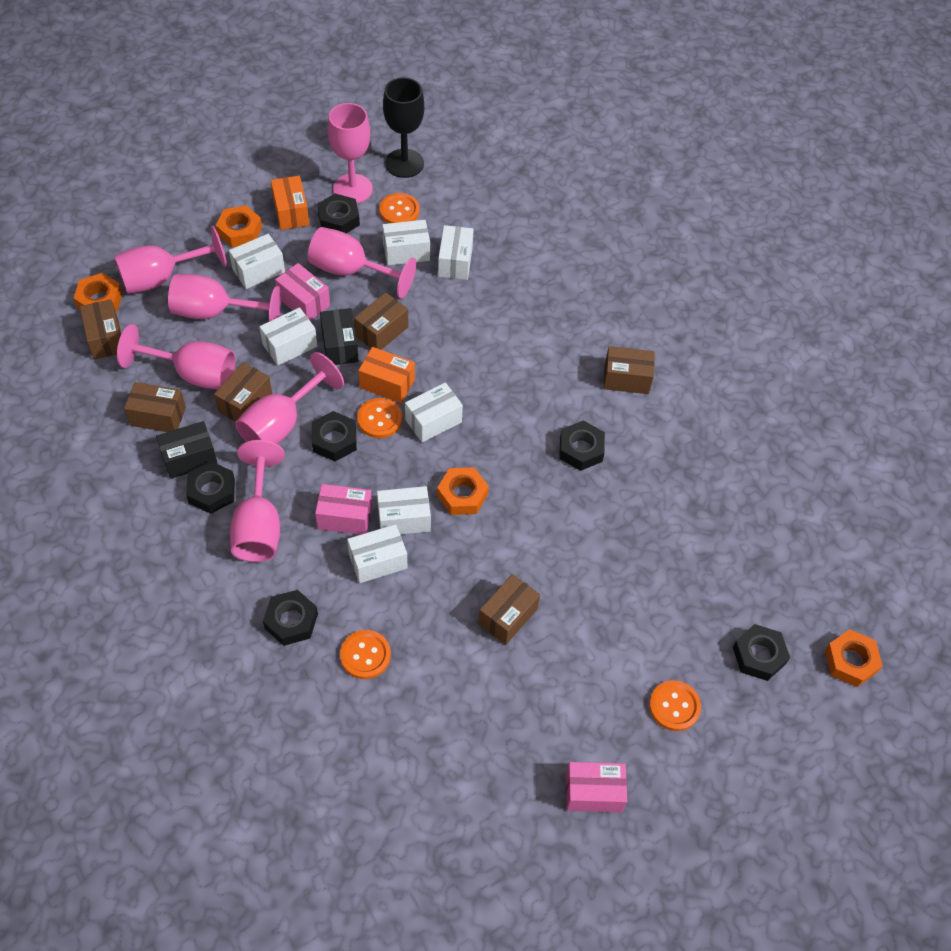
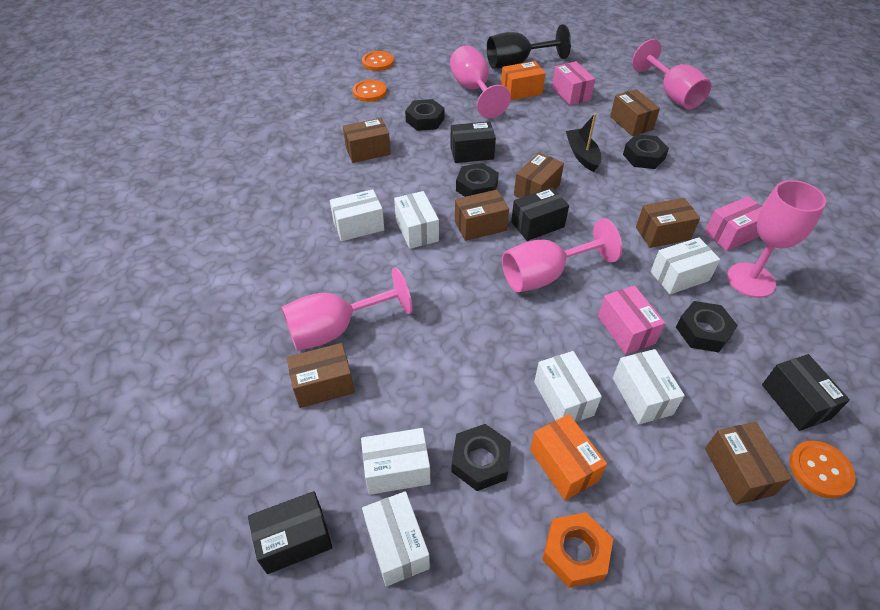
black boat: 0 -> 1
black box: 2 -> 4
black nut: 6 -> 5
brown box: 6 -> 7
orange button: 4 -> 3
orange nut: 4 -> 1
pink goblet: 7 -> 5

